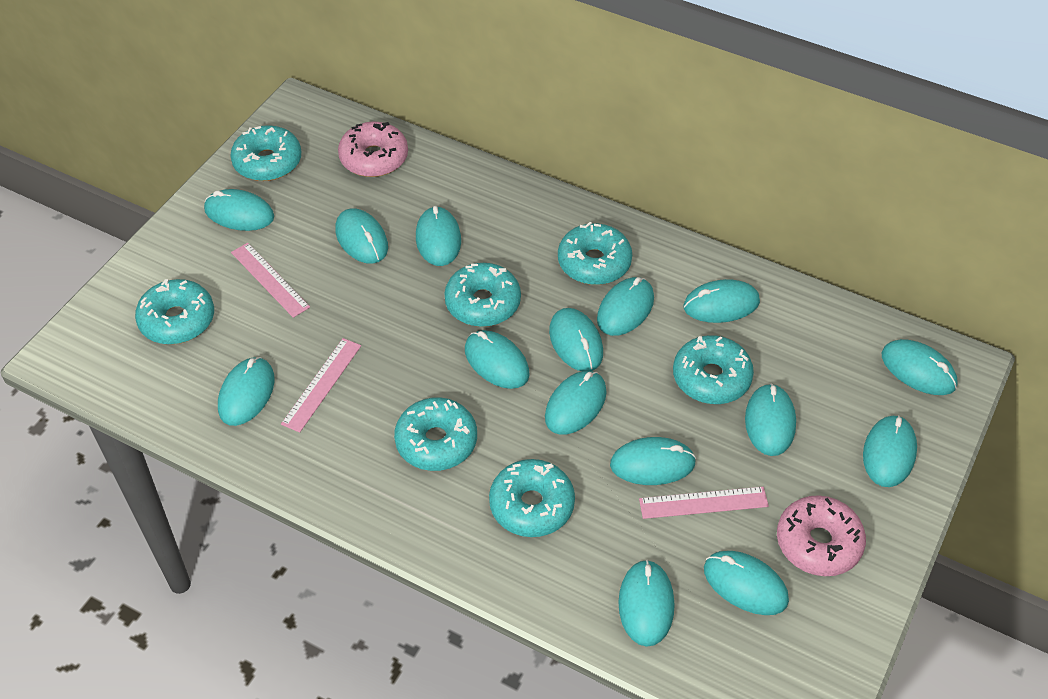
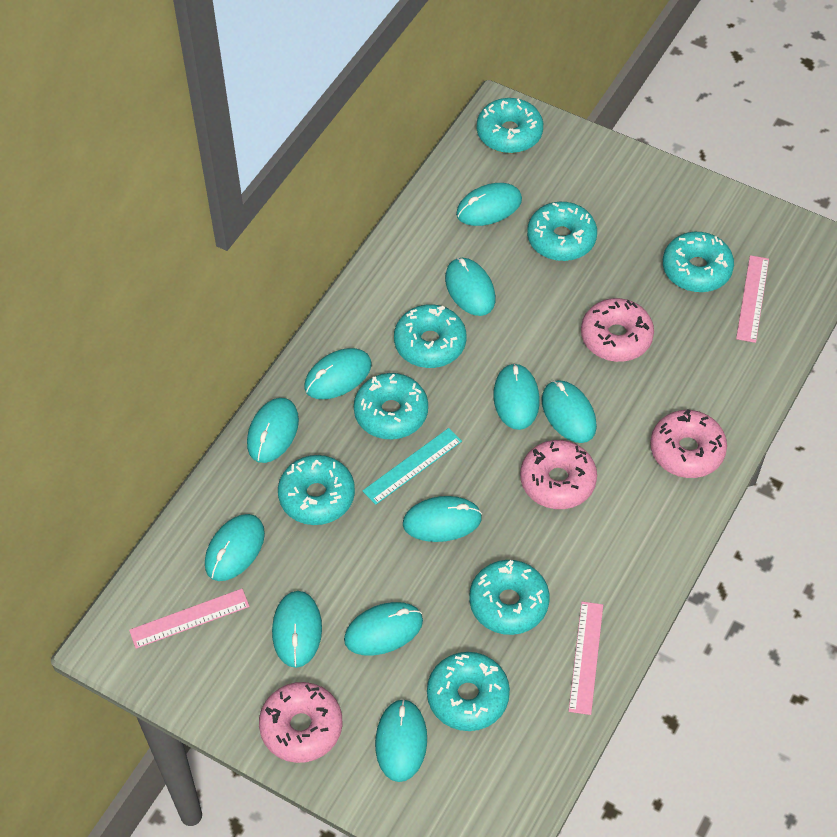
pink donut: 2 -> 4
turquoise donut: 7 -> 8
turquoise mouse: 15 -> 11
turquoise ruler: 0 -> 1

